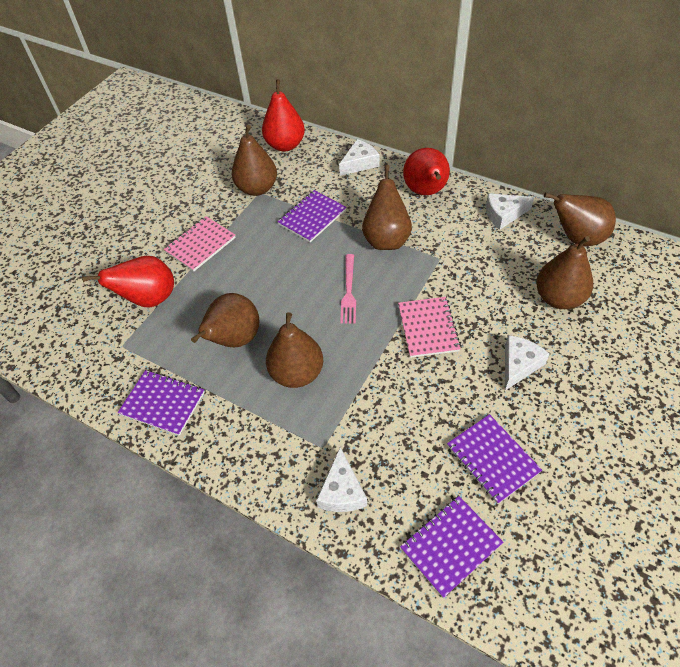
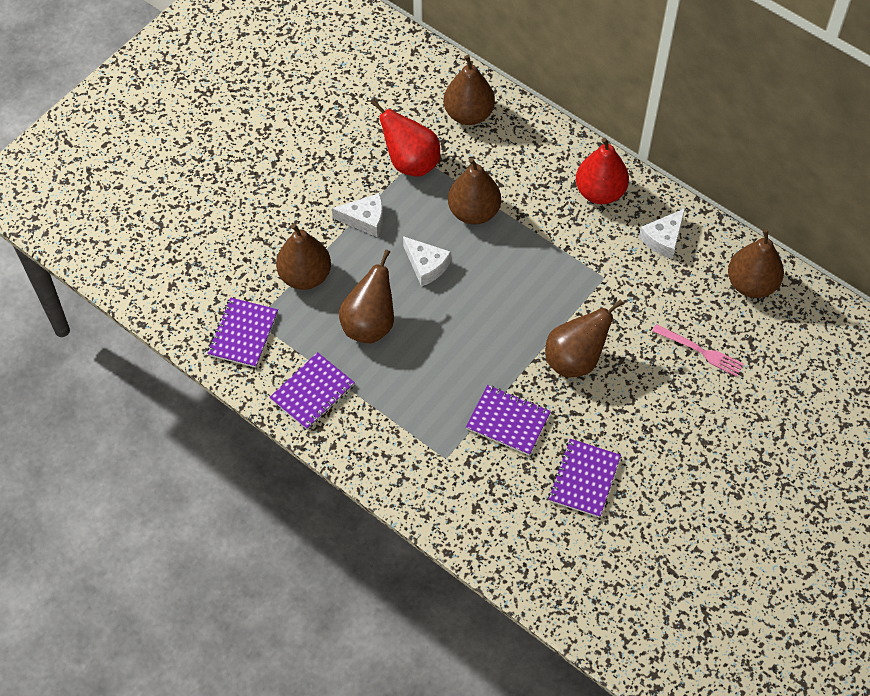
pink notebook: 2 -> 0
red pear: 3 -> 2
white cheese: 4 -> 3

